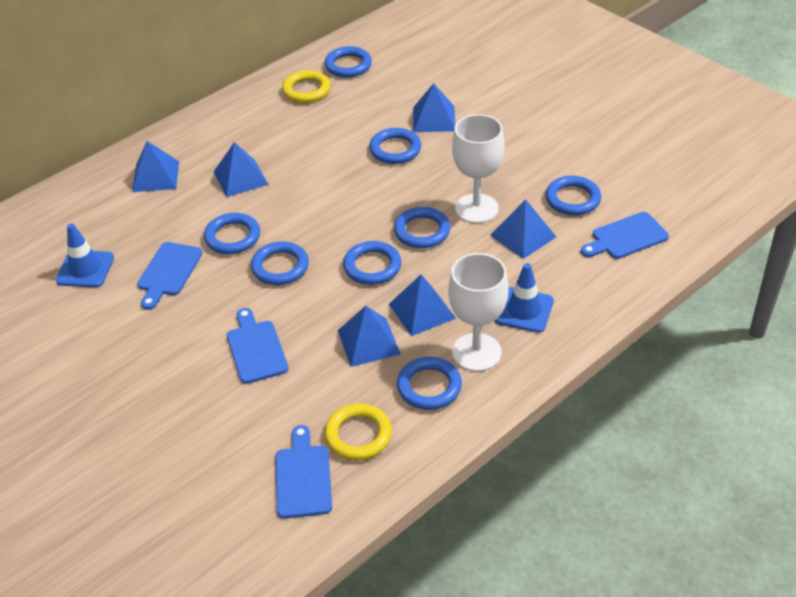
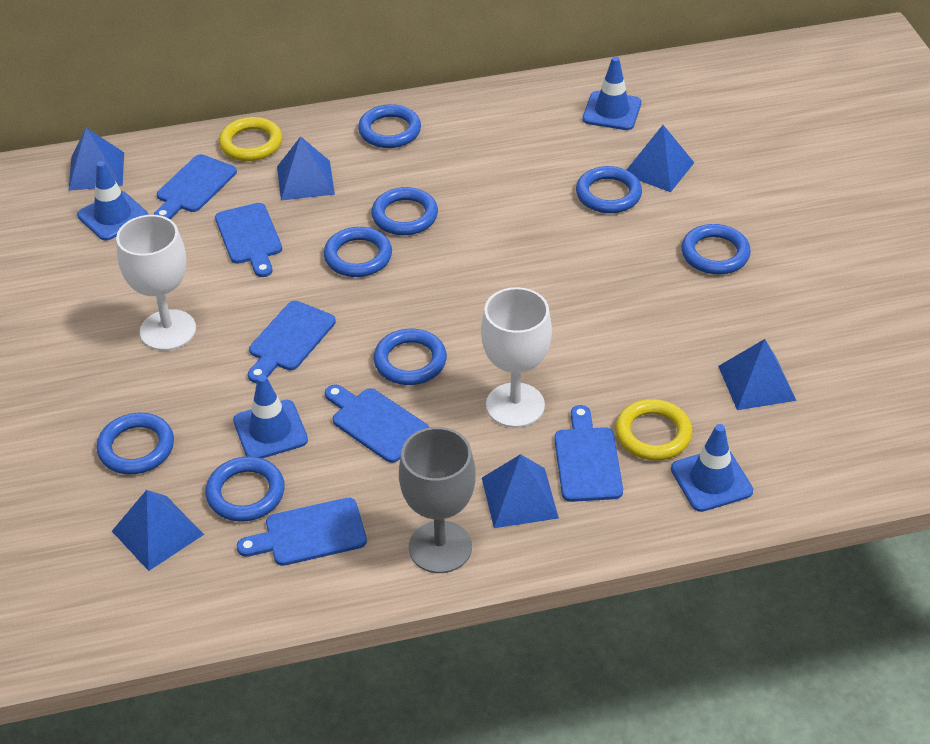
blue cutting board: 4 -> 6
blue traffic cone: 2 -> 4
grey goblet: 0 -> 1

